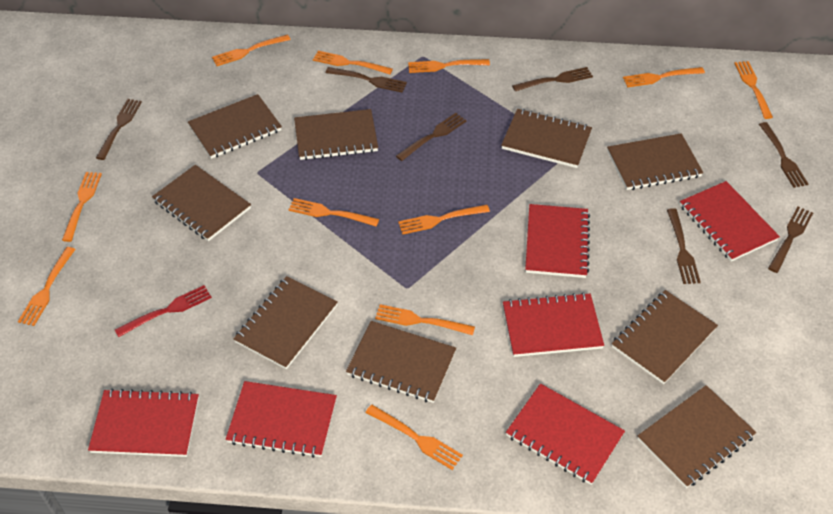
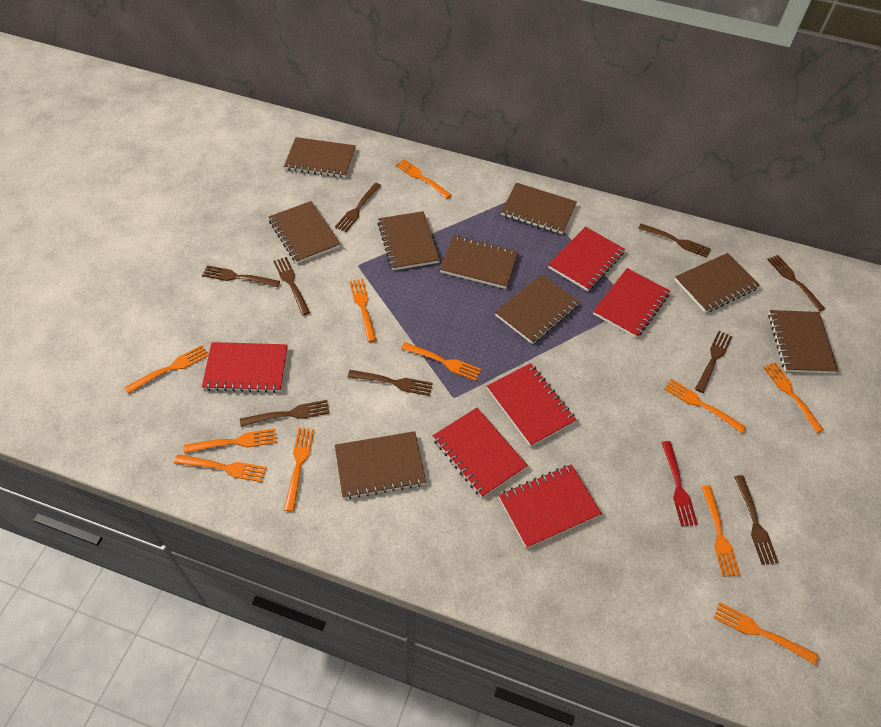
brown fork: 7 -> 9

